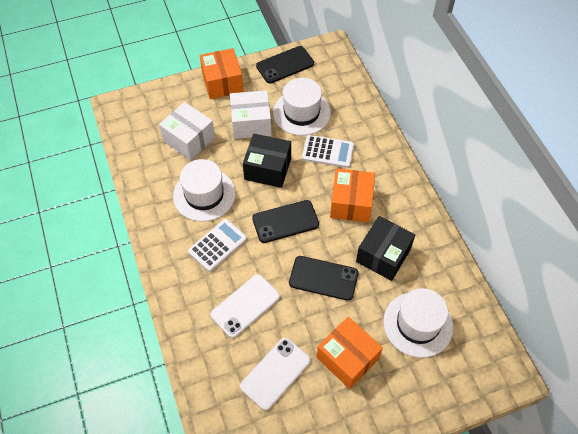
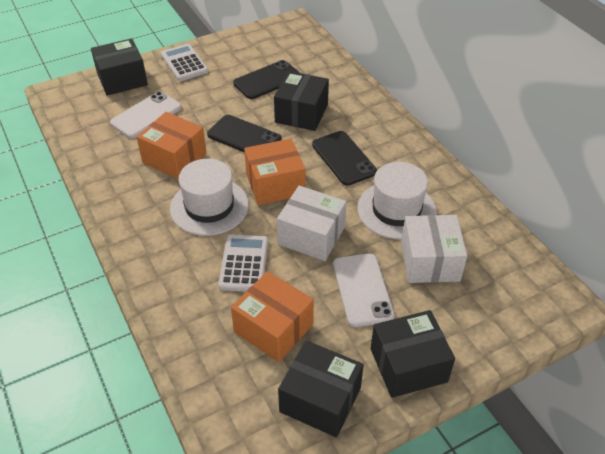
black box: 2 -> 4
white hat: 3 -> 2

